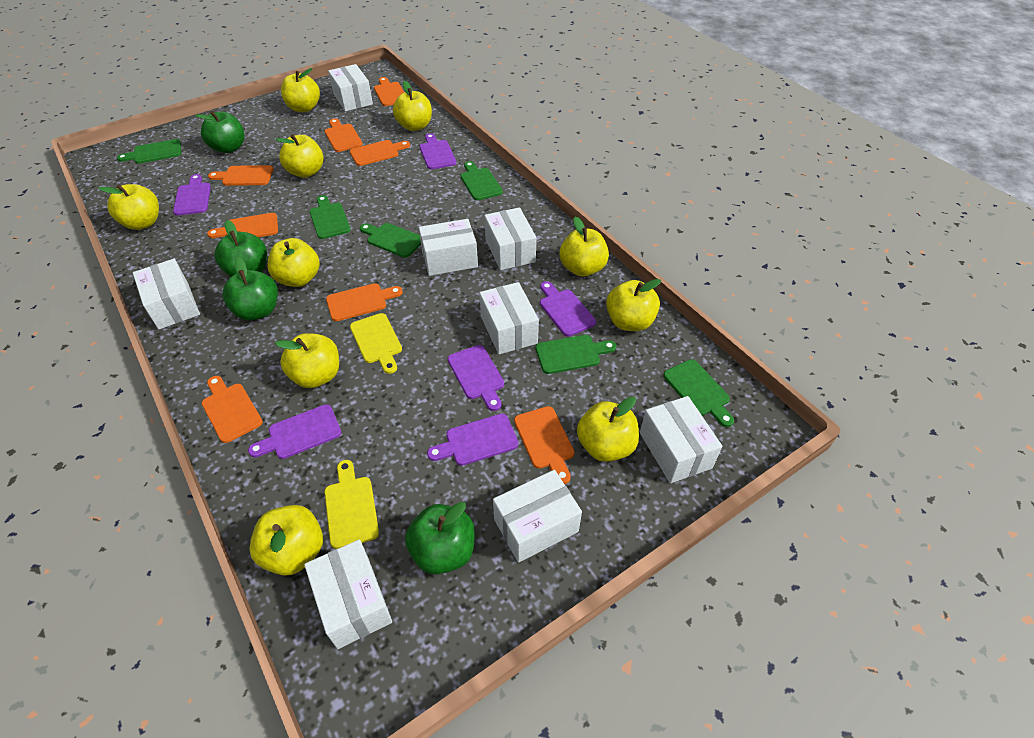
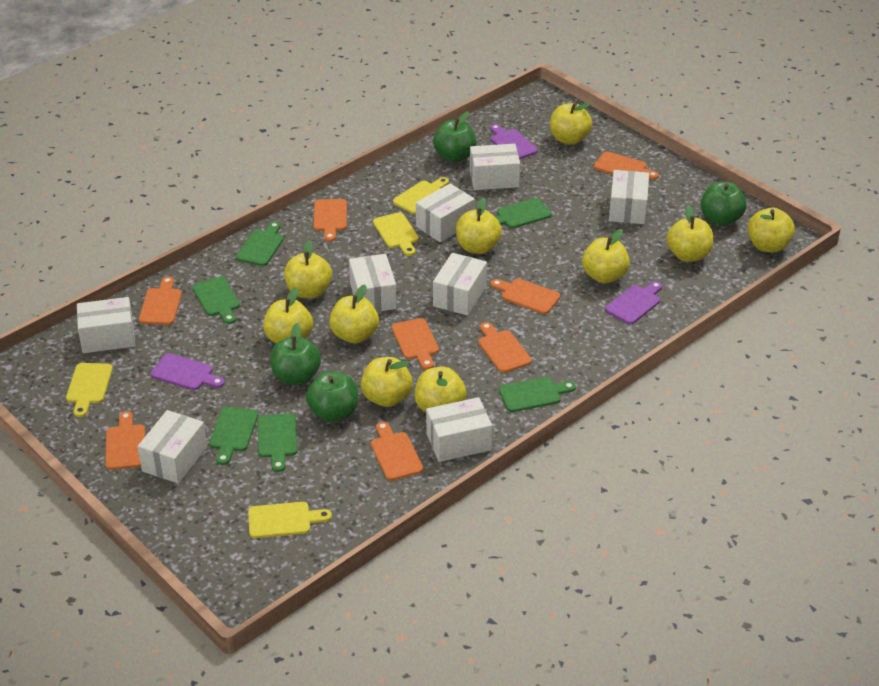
purple cutting board: 6 -> 3
yellow cutting board: 2 -> 4

